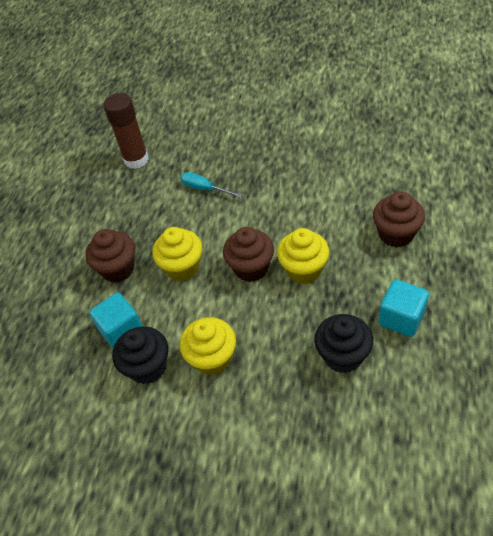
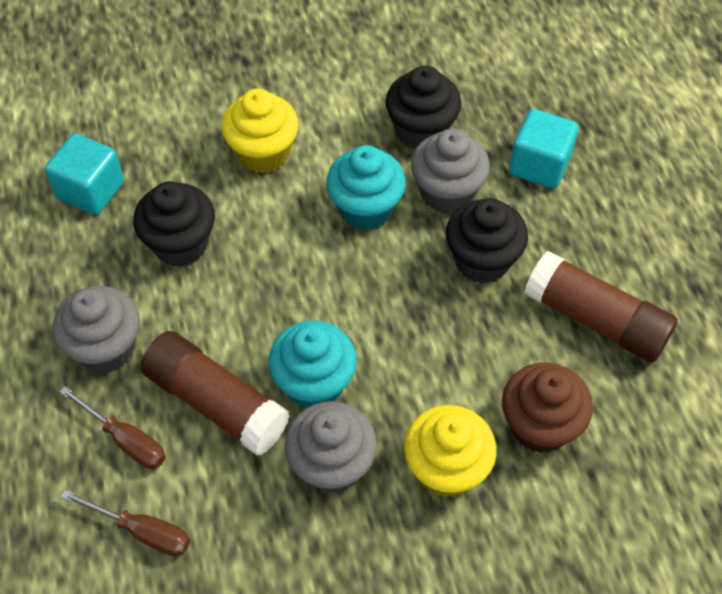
black cupcake: 2 -> 3
brown cupcake: 3 -> 1
brown glue stick: 1 -> 2
brown screwdriver: 0 -> 2
grey cupcake: 0 -> 3
turquoise cupcake: 0 -> 2
turquoise screwdriver: 1 -> 0
yellow cupcake: 3 -> 2

